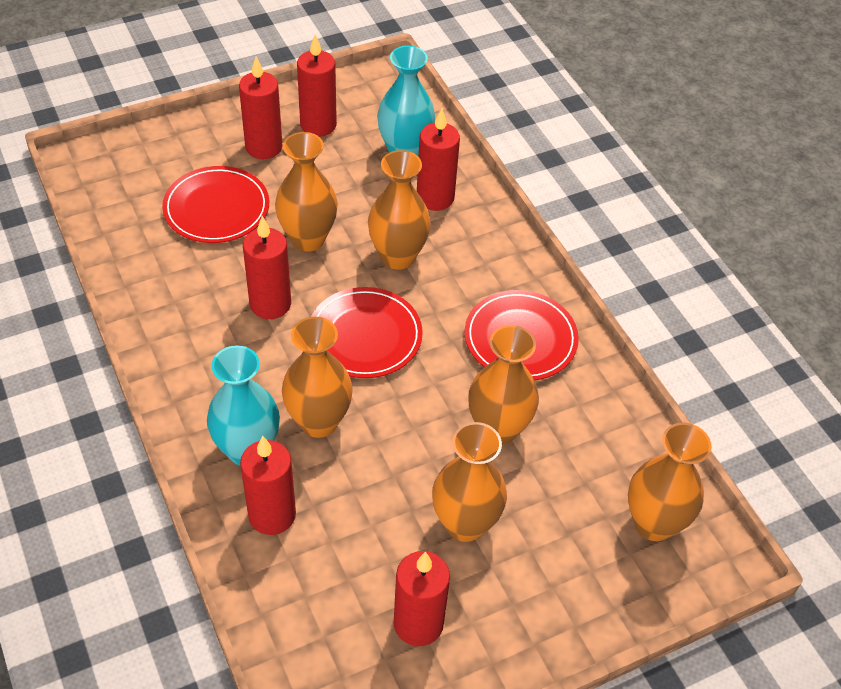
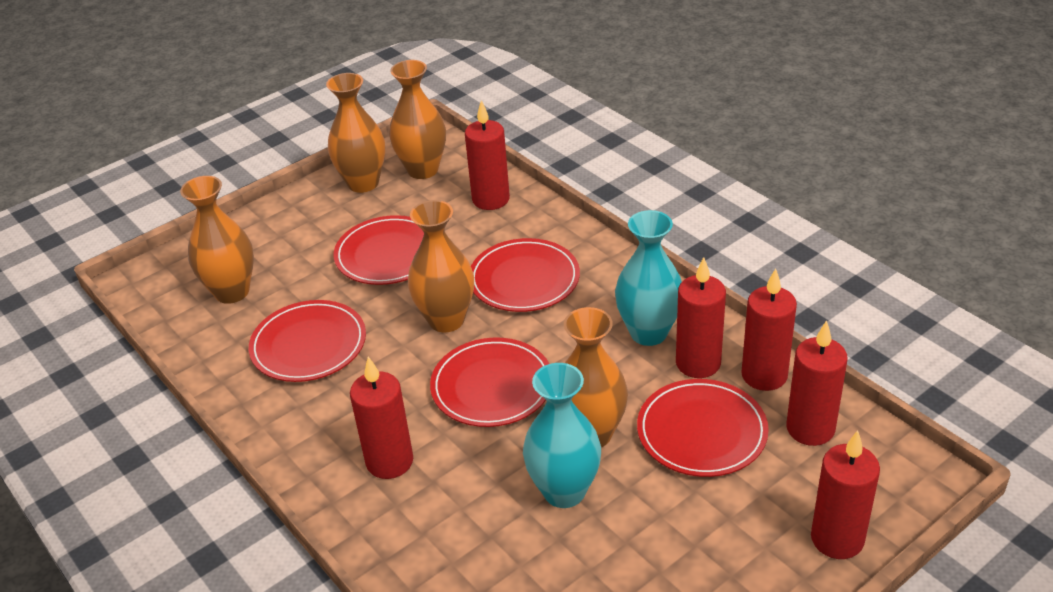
orange vase: 6 -> 5
red plate: 3 -> 5

